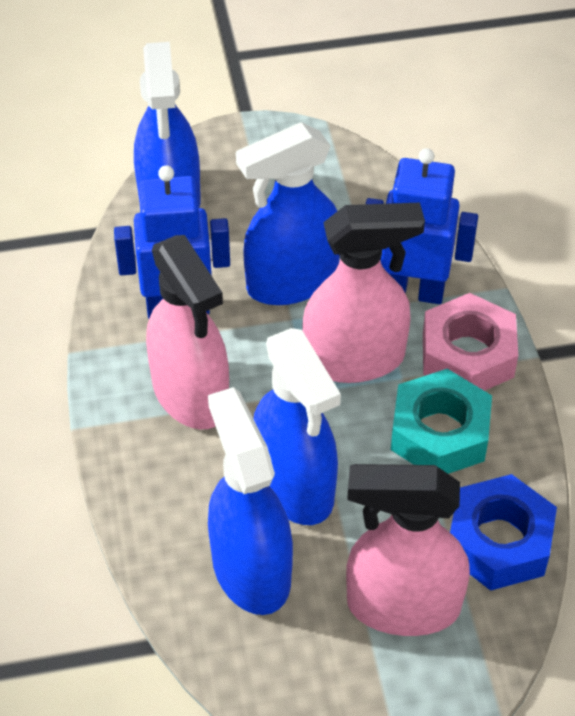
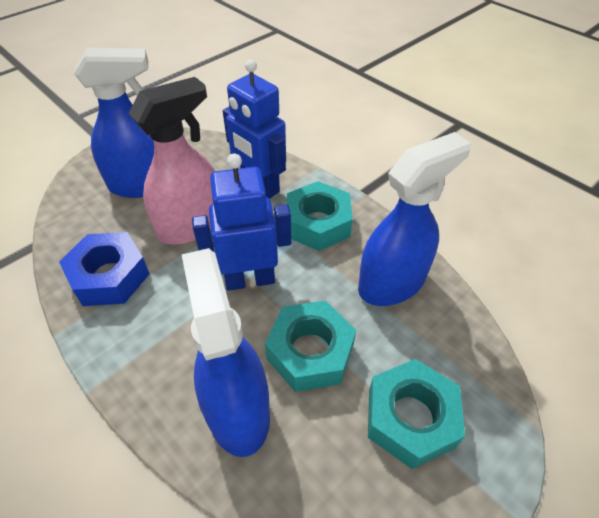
blue spray bottle: 4 -> 3
pink nut: 1 -> 0
pink spray bottle: 3 -> 1
turquoise nut: 1 -> 3

